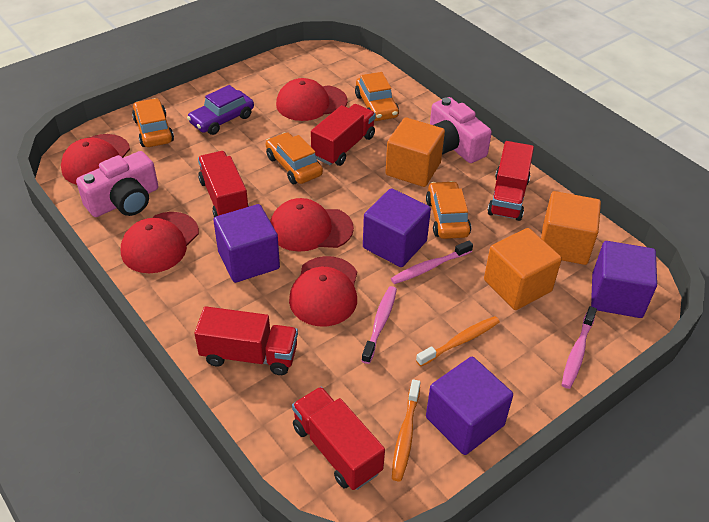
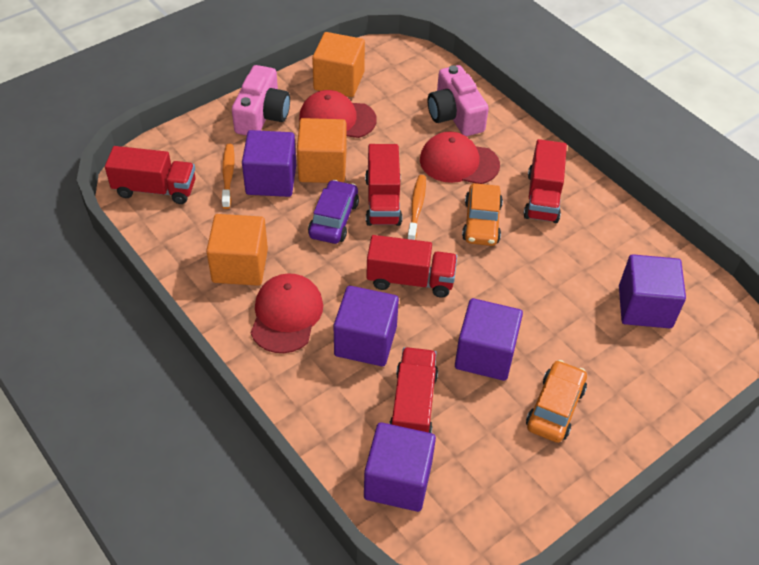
orange car: 4 -> 2
pink toothbrush: 3 -> 0
purple cube: 4 -> 5
red cap: 5 -> 3

